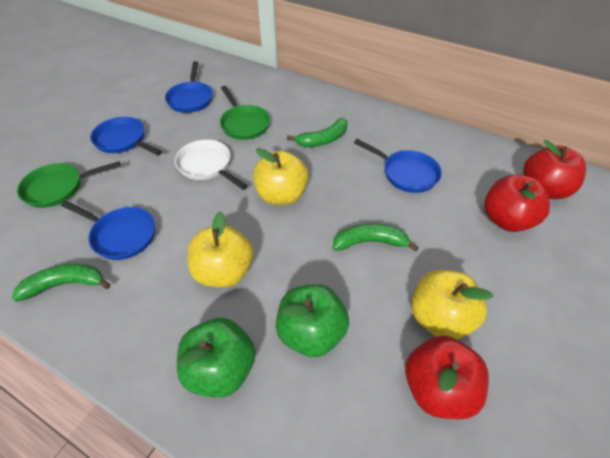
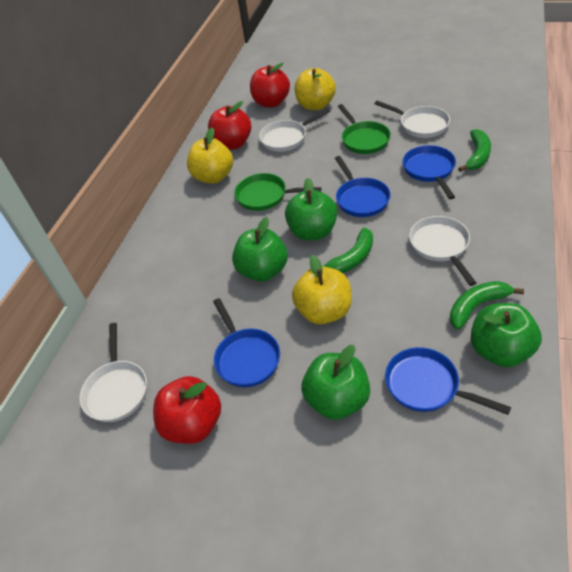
green apple: 2 -> 4
white pan: 1 -> 4

